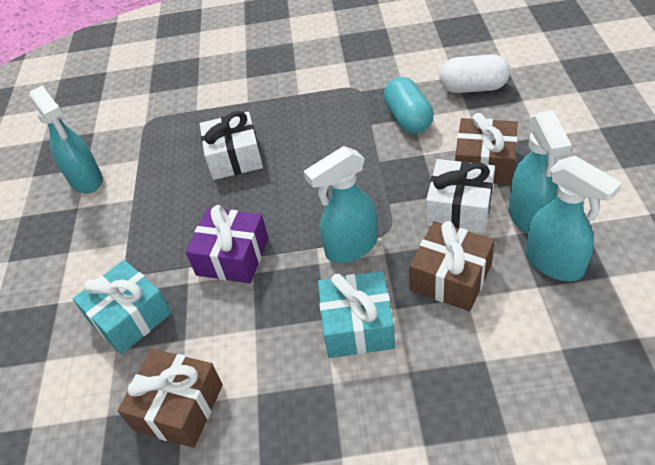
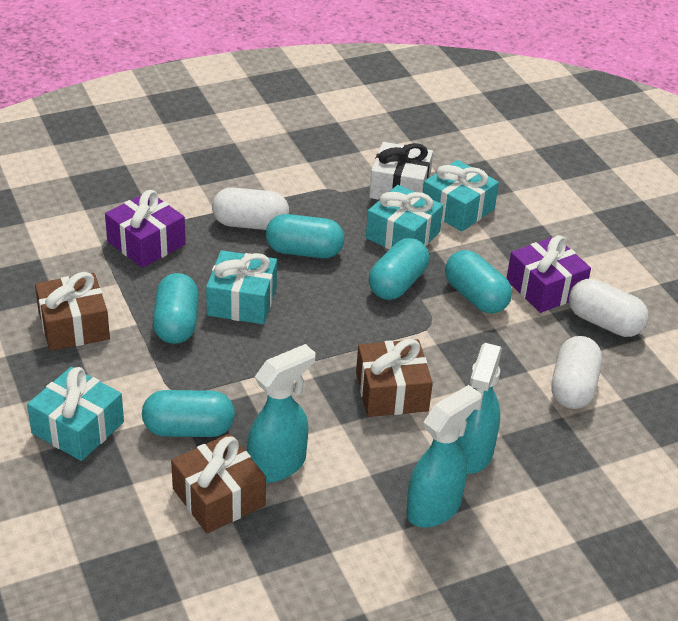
purple gift: 1 -> 2
turquoise capsule: 1 -> 5
turquoise gift: 2 -> 4
turquoise spray bottle: 4 -> 3
white capsule: 1 -> 3
white gift: 2 -> 1

